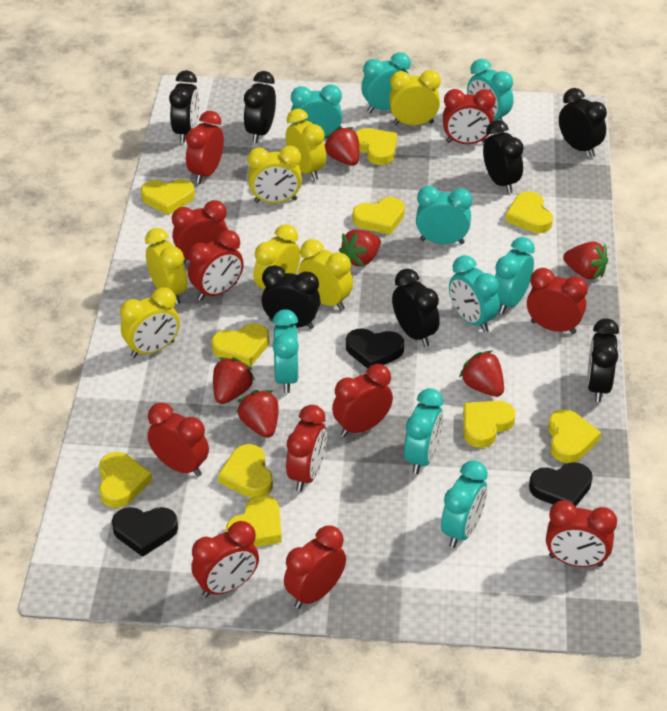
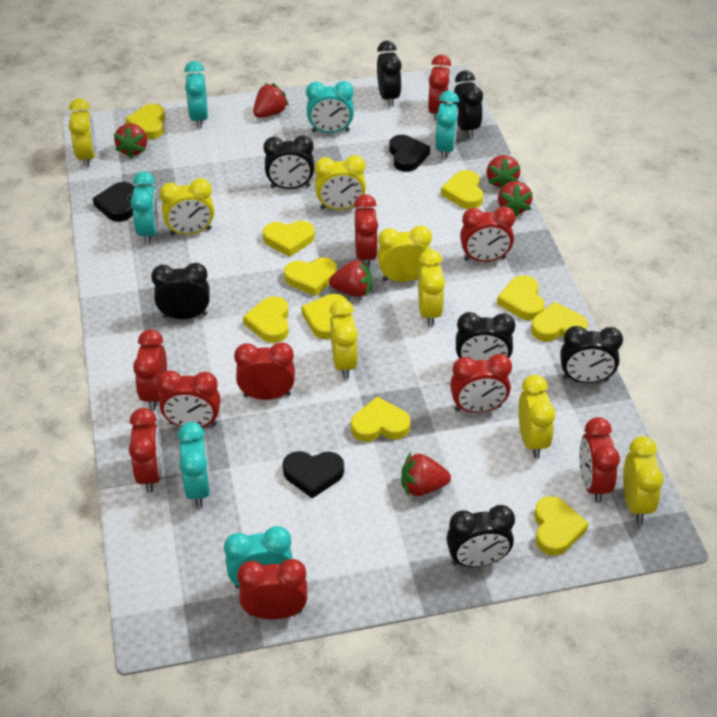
red clock: 11 -> 10
turquoise clock: 9 -> 6
yellow clock: 7 -> 8

